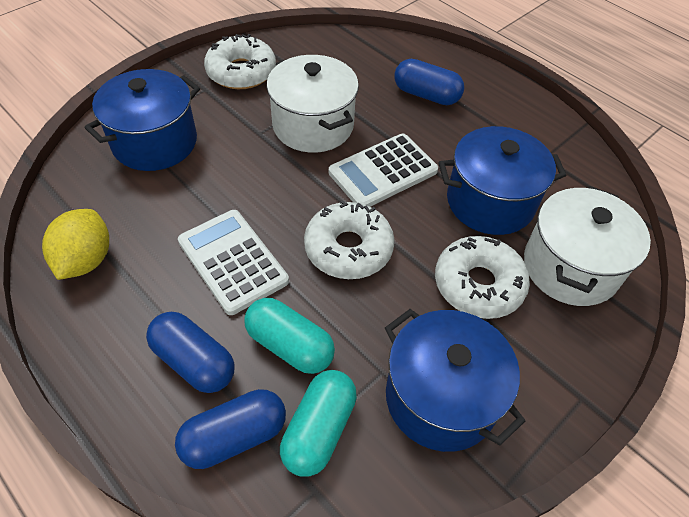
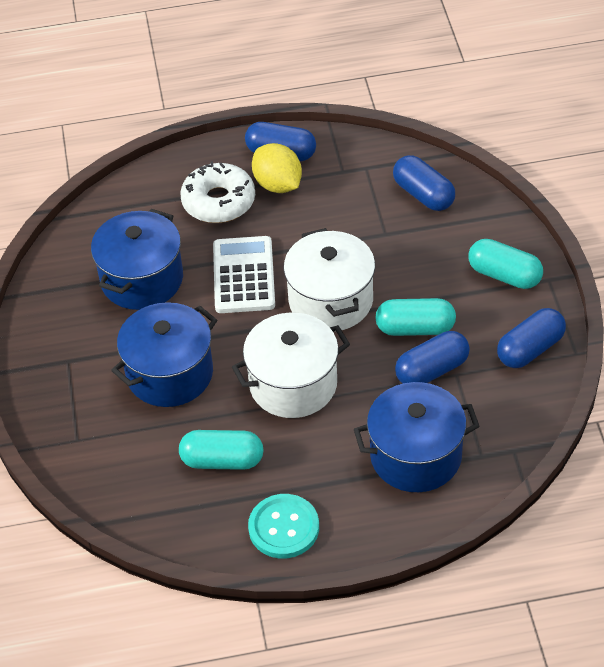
blue capsule: 3 -> 4
turquoise button: 0 -> 1
turquoise capsule: 2 -> 3
white calculator: 2 -> 1
white donut: 3 -> 1

